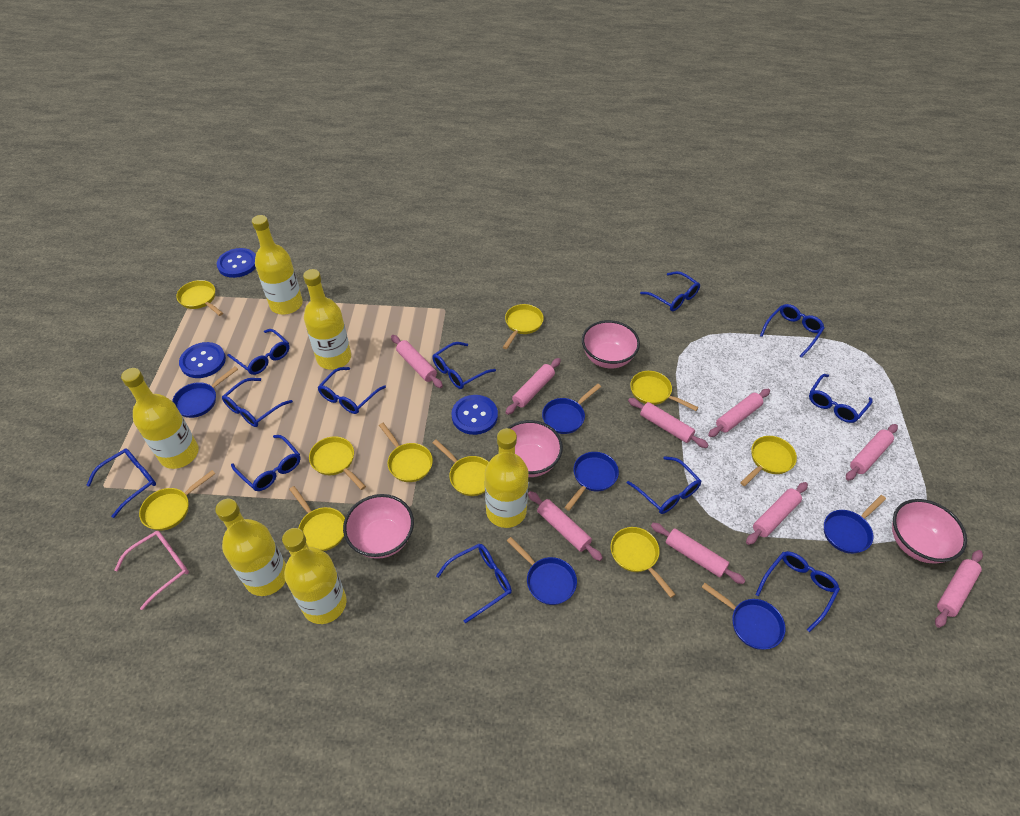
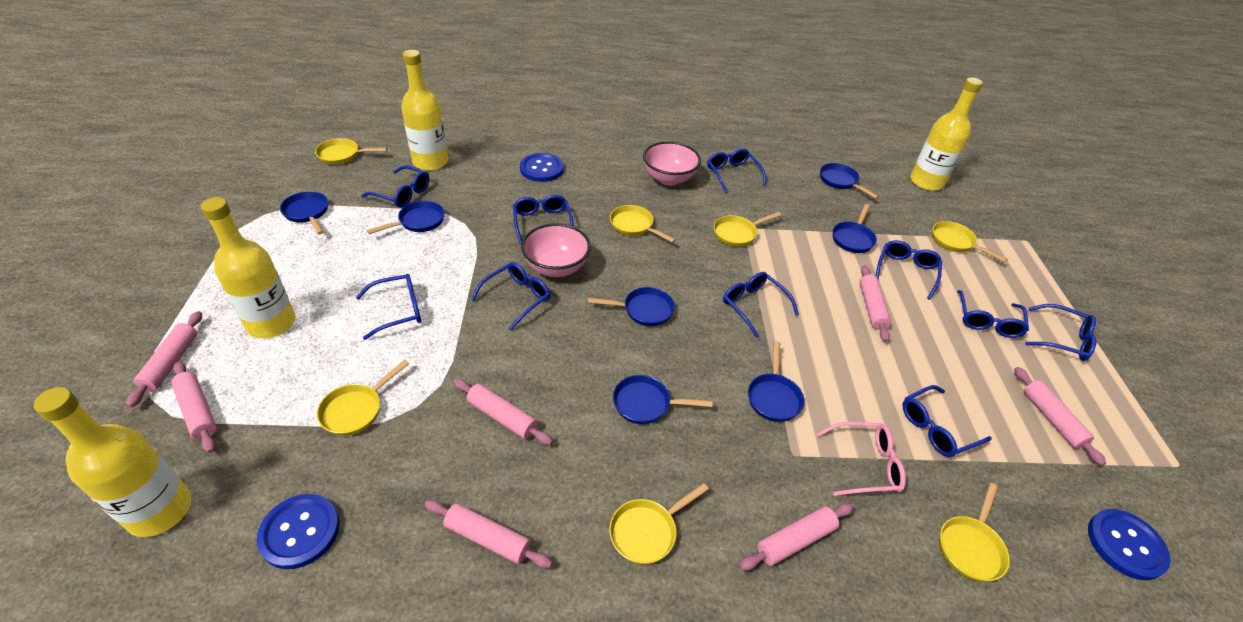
blue glasses: 12 -> 10
blue pan: 6 -> 7
pink bowl: 4 -> 2
pink rolling pin: 9 -> 7
yellow bottle: 6 -> 4
yellow pan: 10 -> 7

